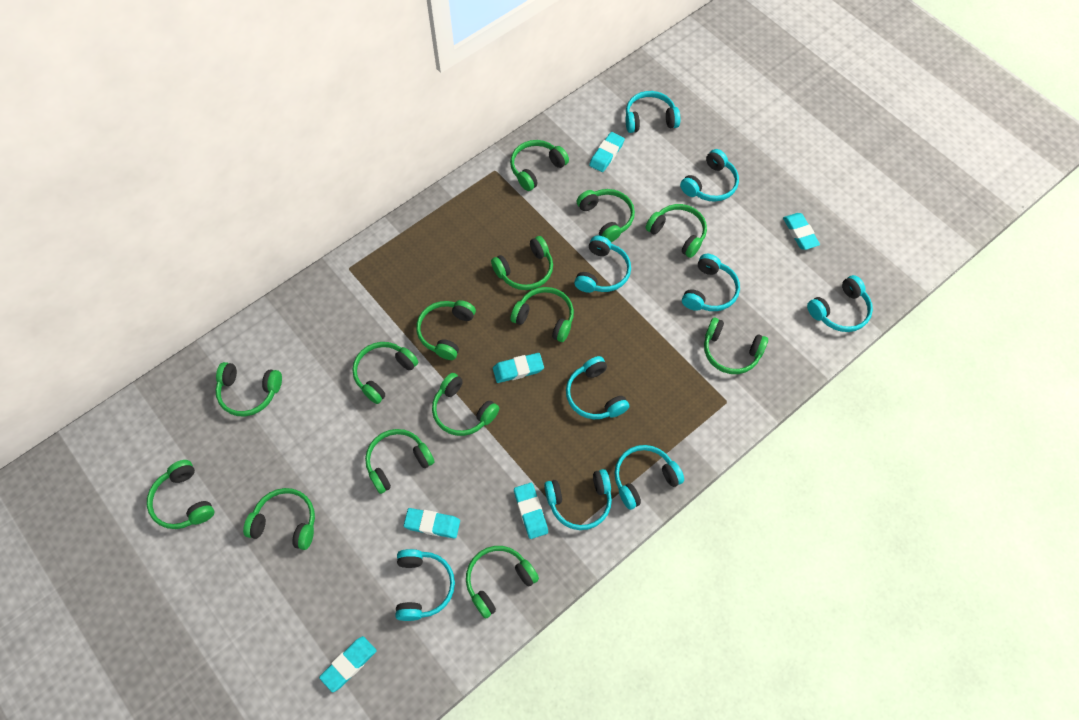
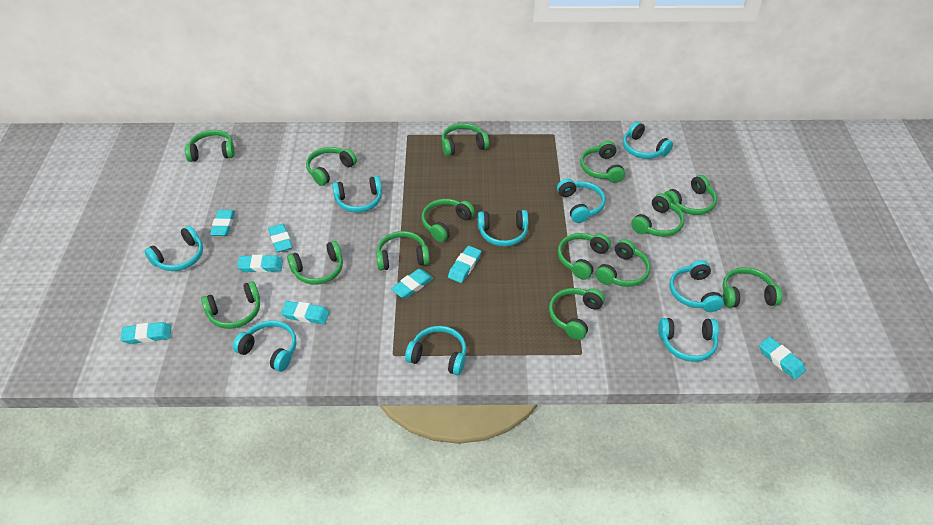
turquoise eraser: 6 -> 8

